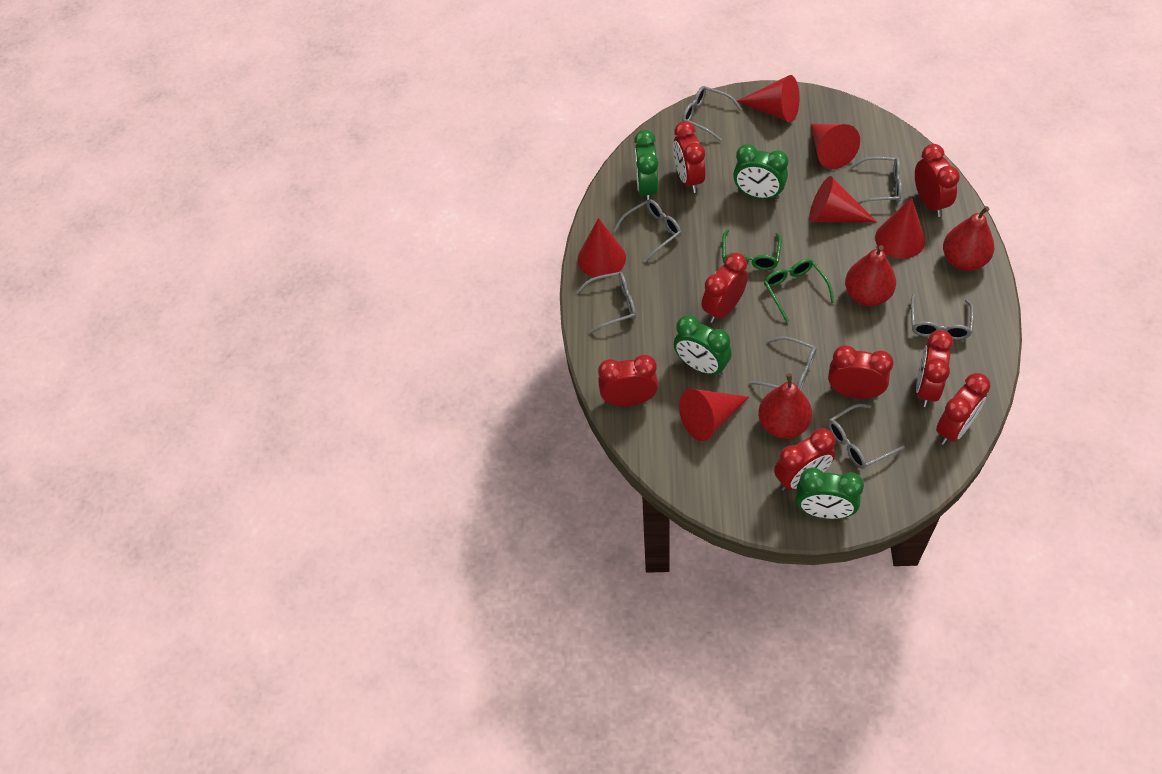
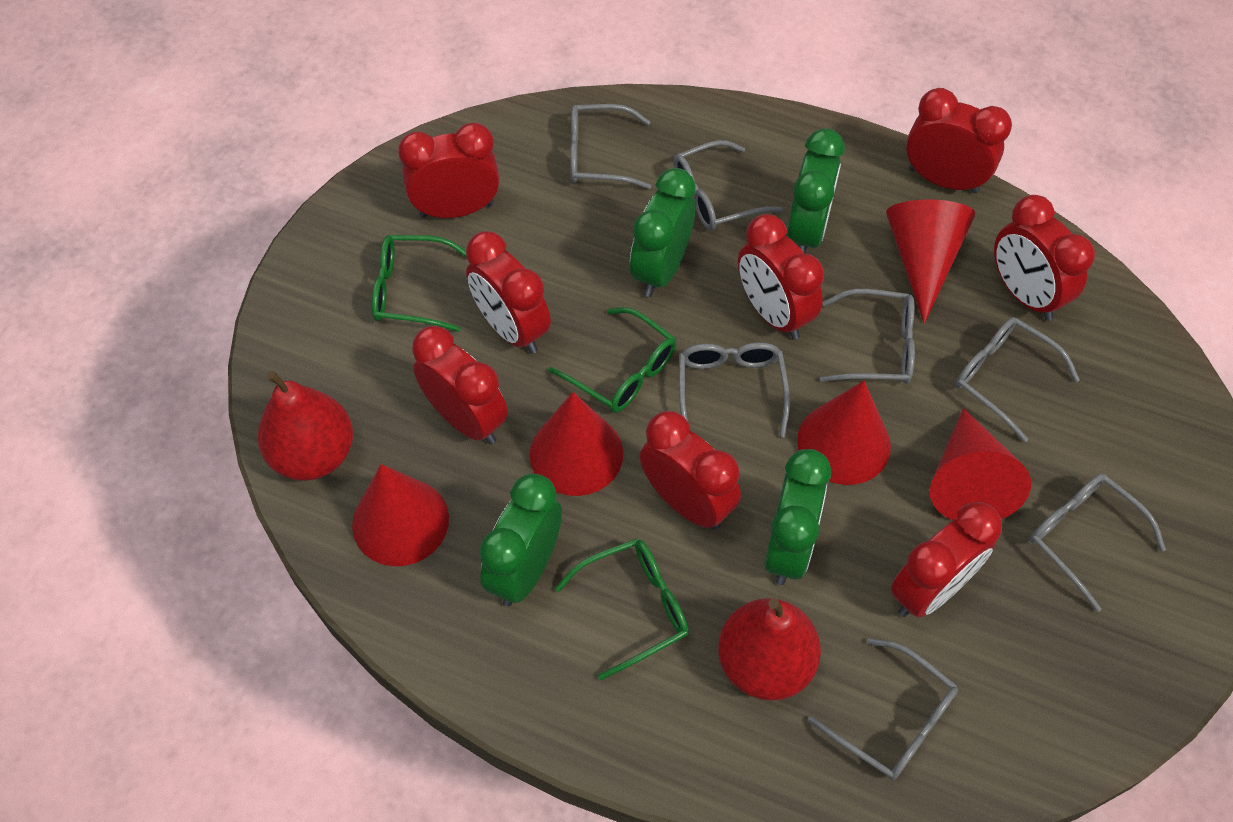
green glasses: 2 -> 3
red cone: 6 -> 5
red pear: 3 -> 2

